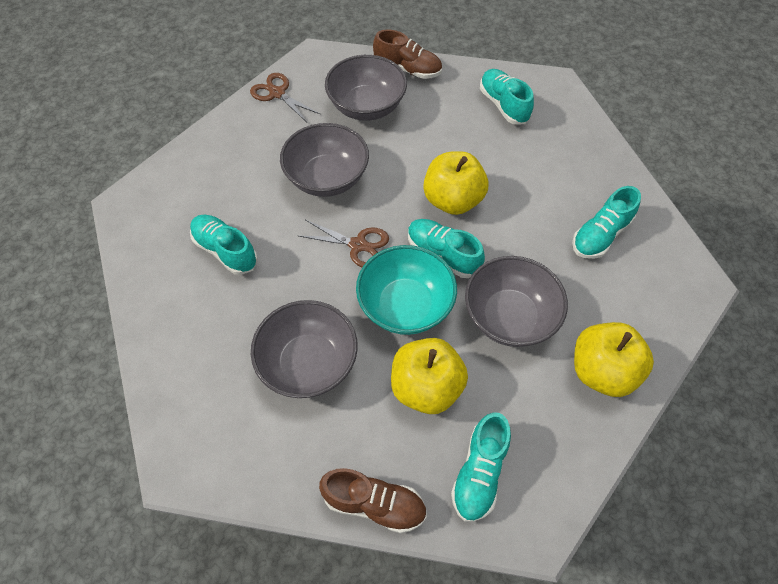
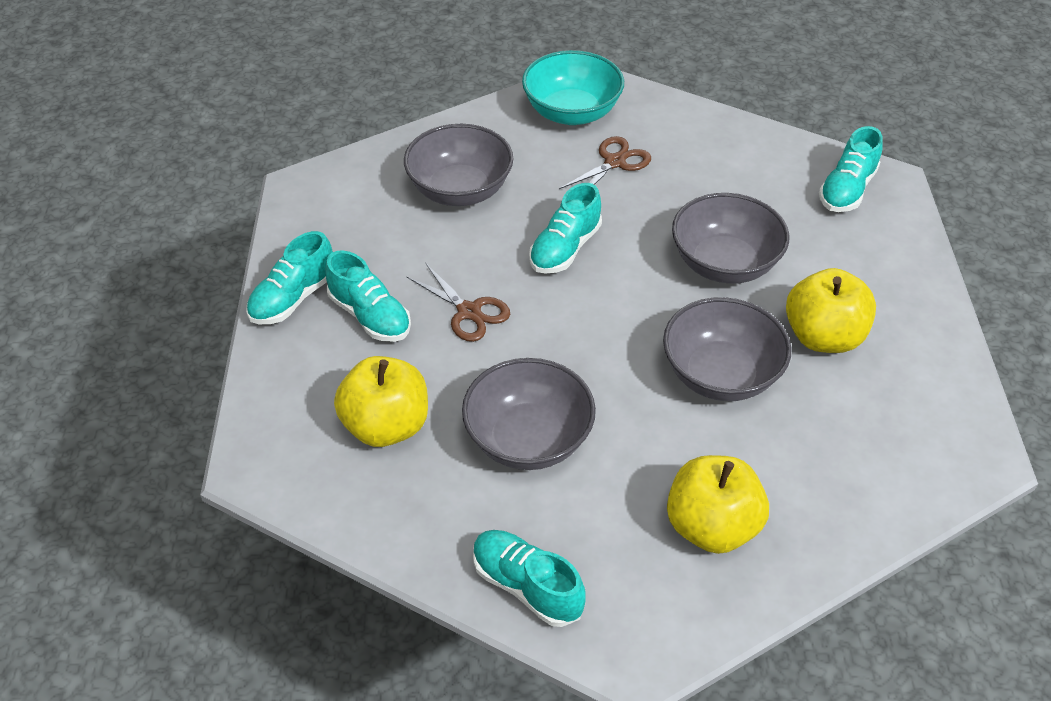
brown shoe: 2 -> 0

